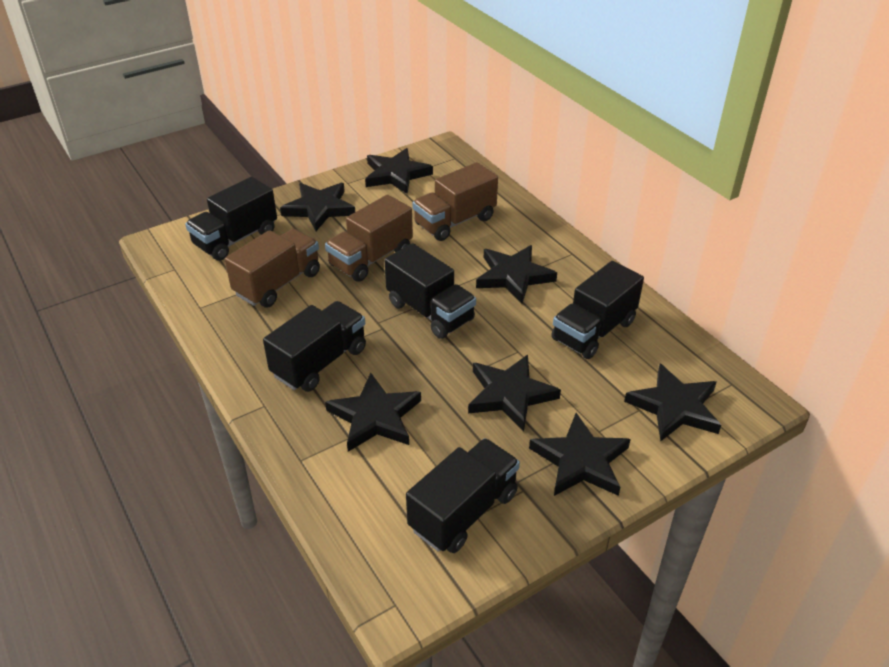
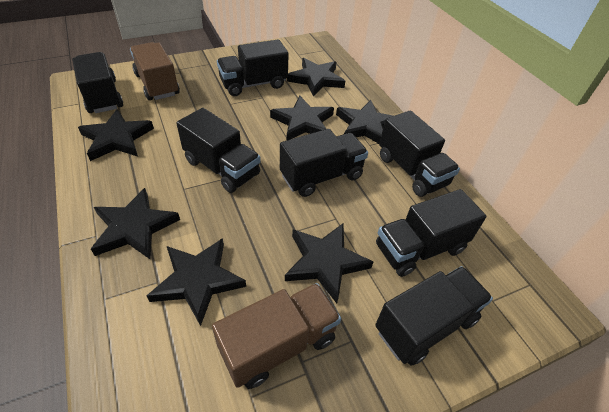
black truck: 5 -> 7
brown truck: 3 -> 2

